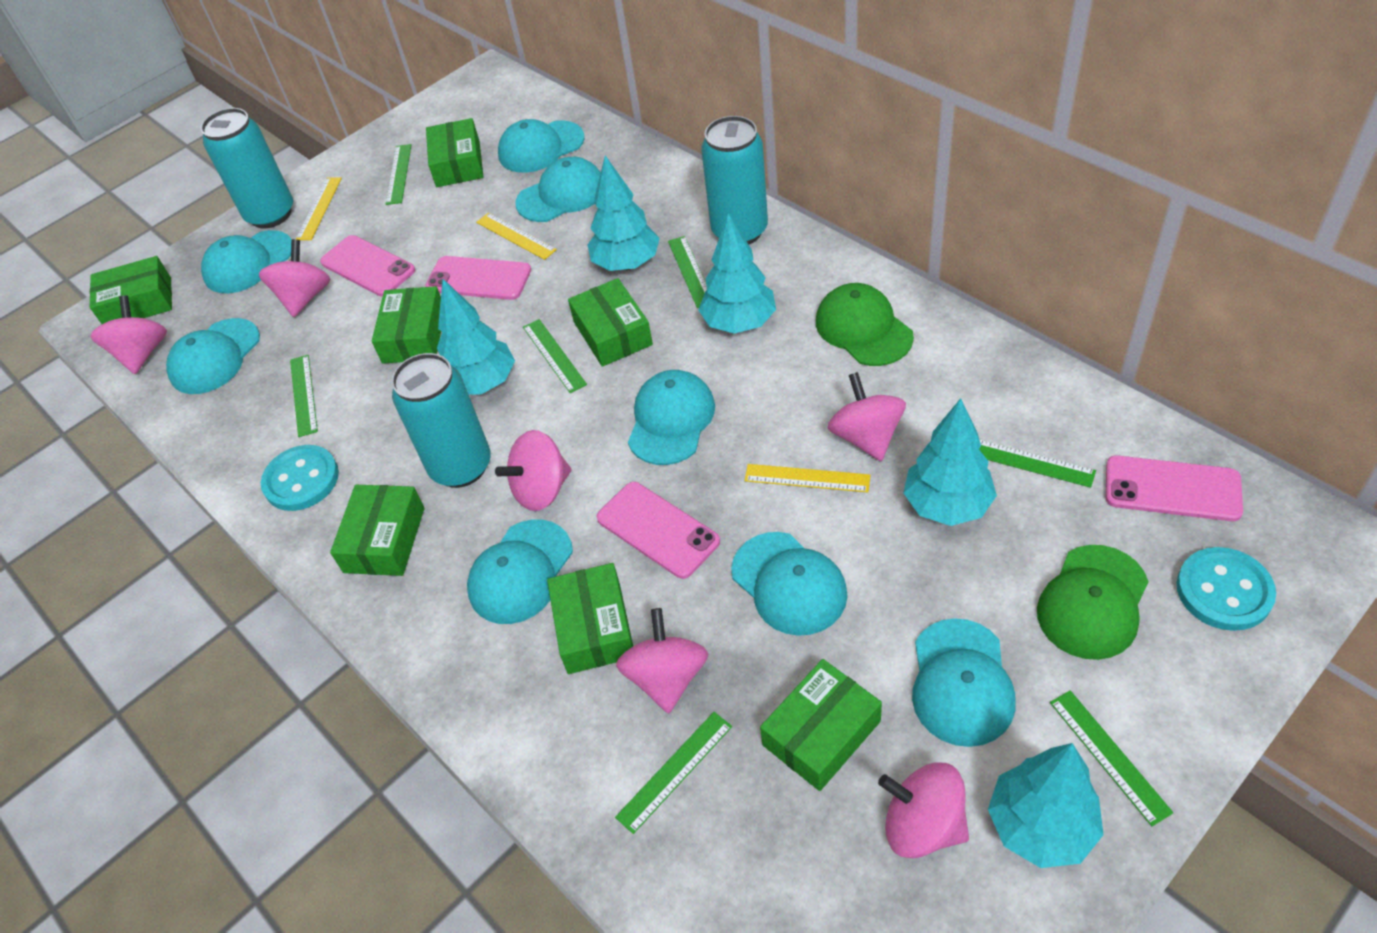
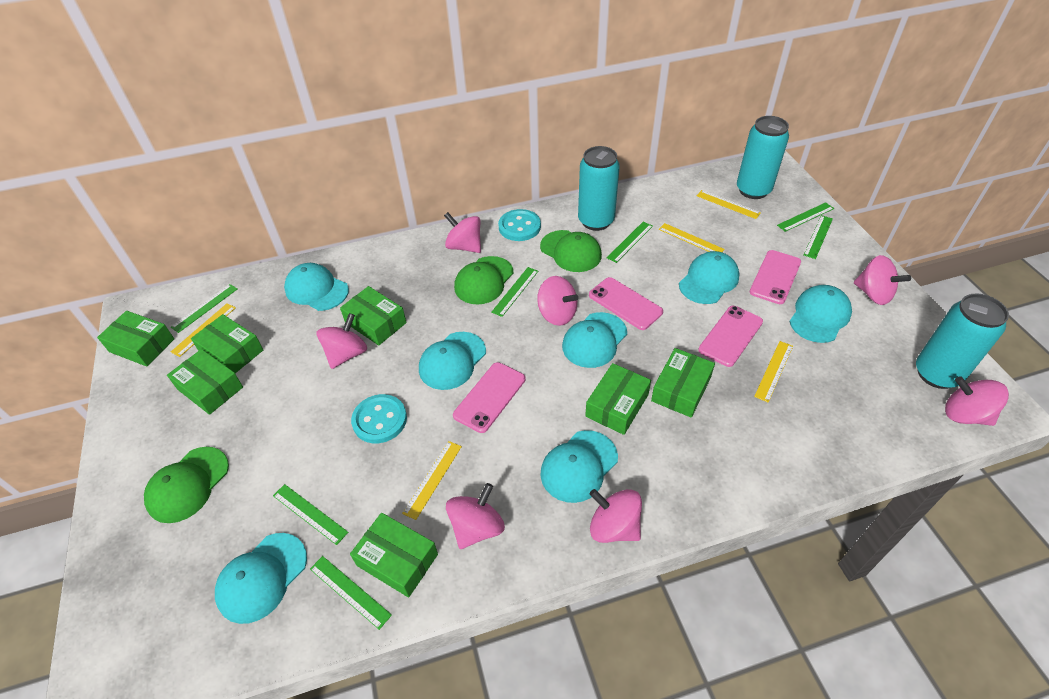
green cap: 2 -> 3
pink spinning top: 6 -> 7
turquoise cap: 8 -> 7
turquoise tree: 5 -> 0
yellow ruler: 3 -> 5

